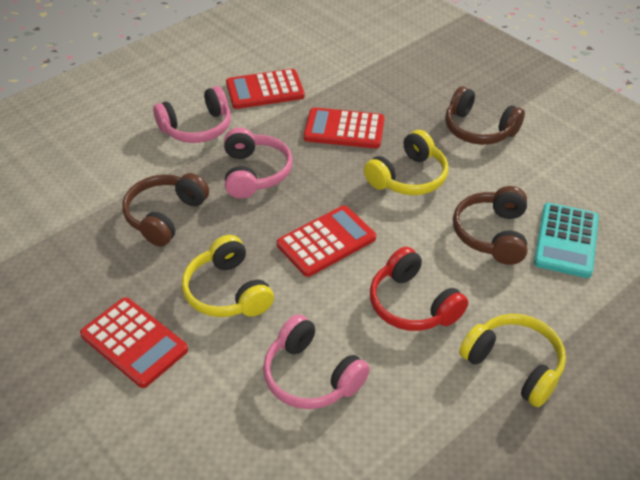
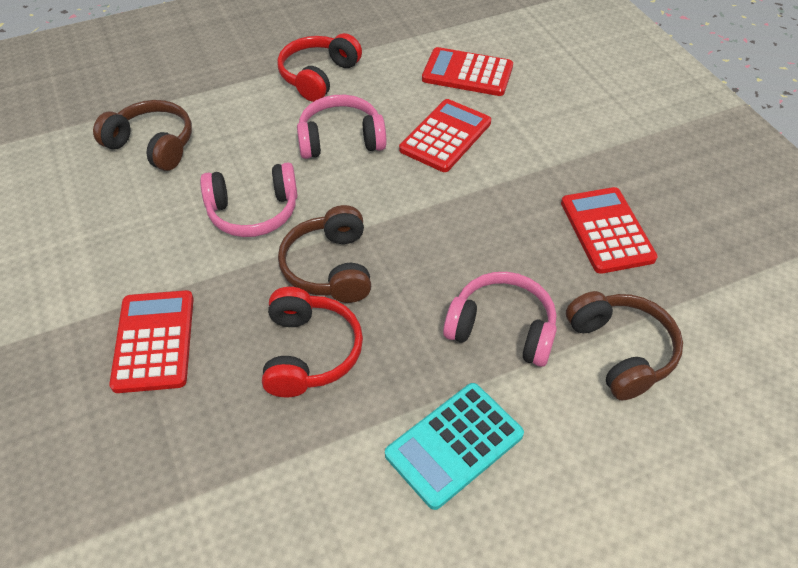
red headphones: 1 -> 2
yellow headphones: 3 -> 0

